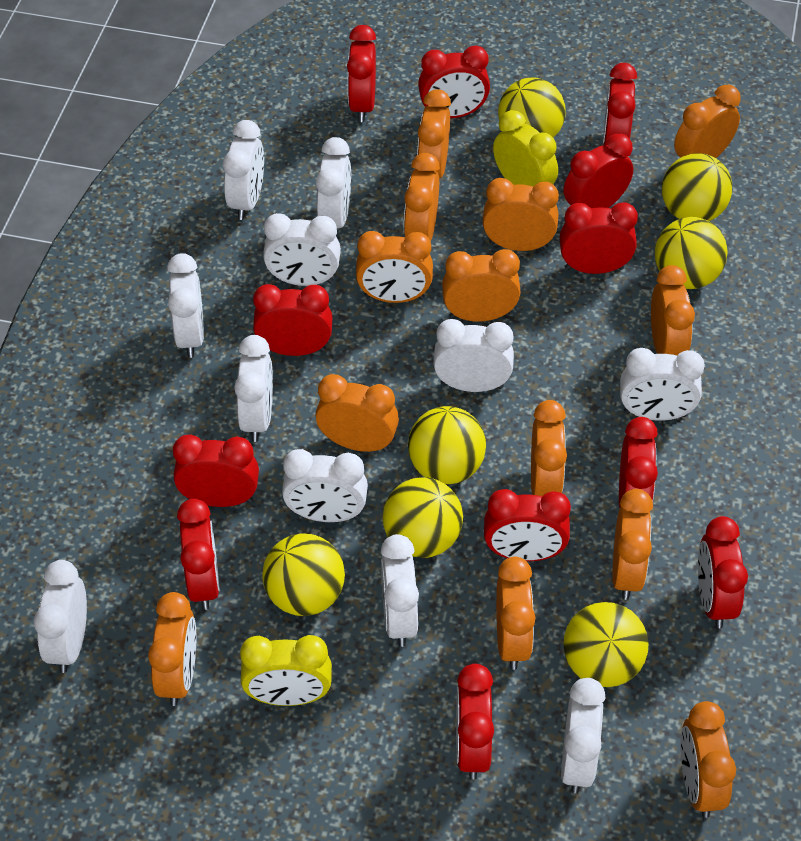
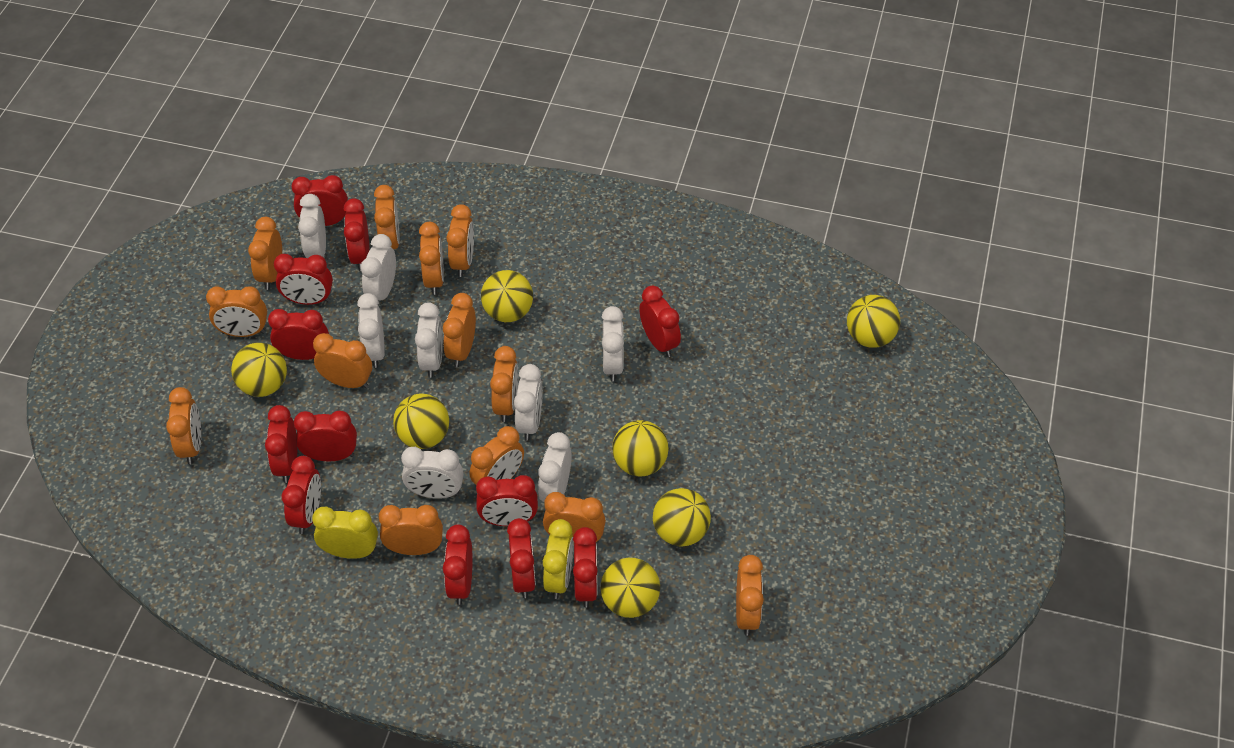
white clock: 11 -> 8

